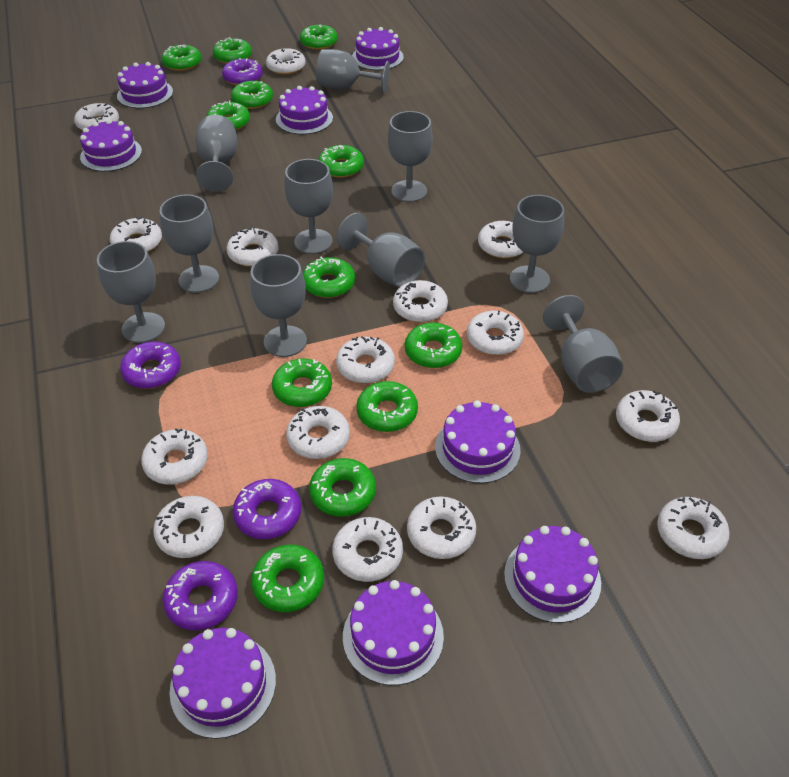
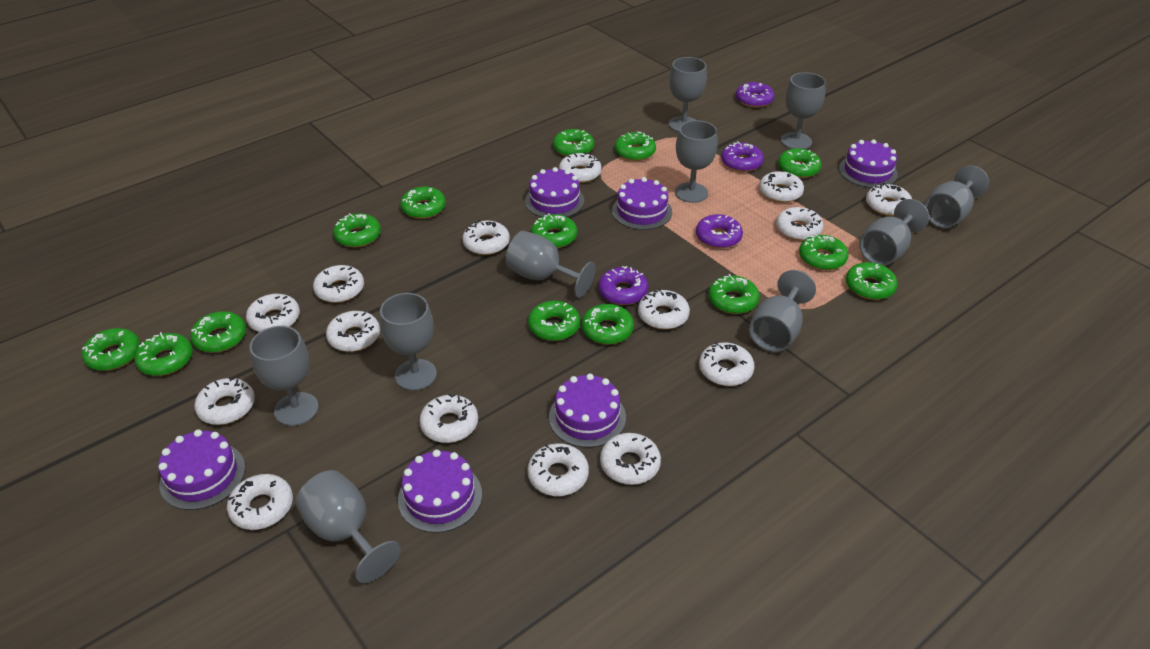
green donut: 12 -> 14
purple cake: 8 -> 6

